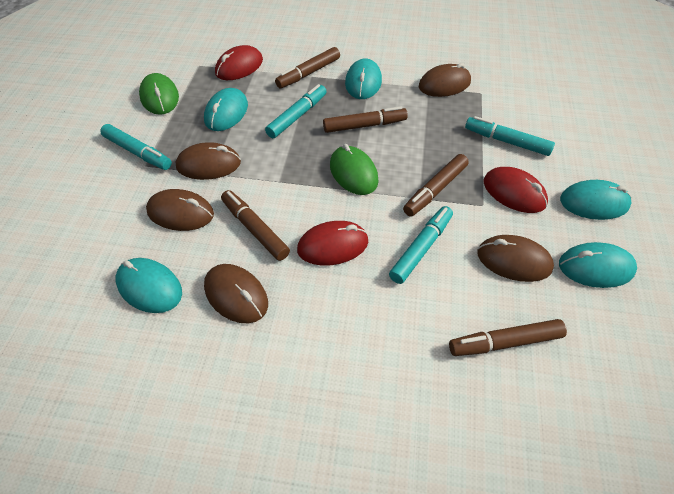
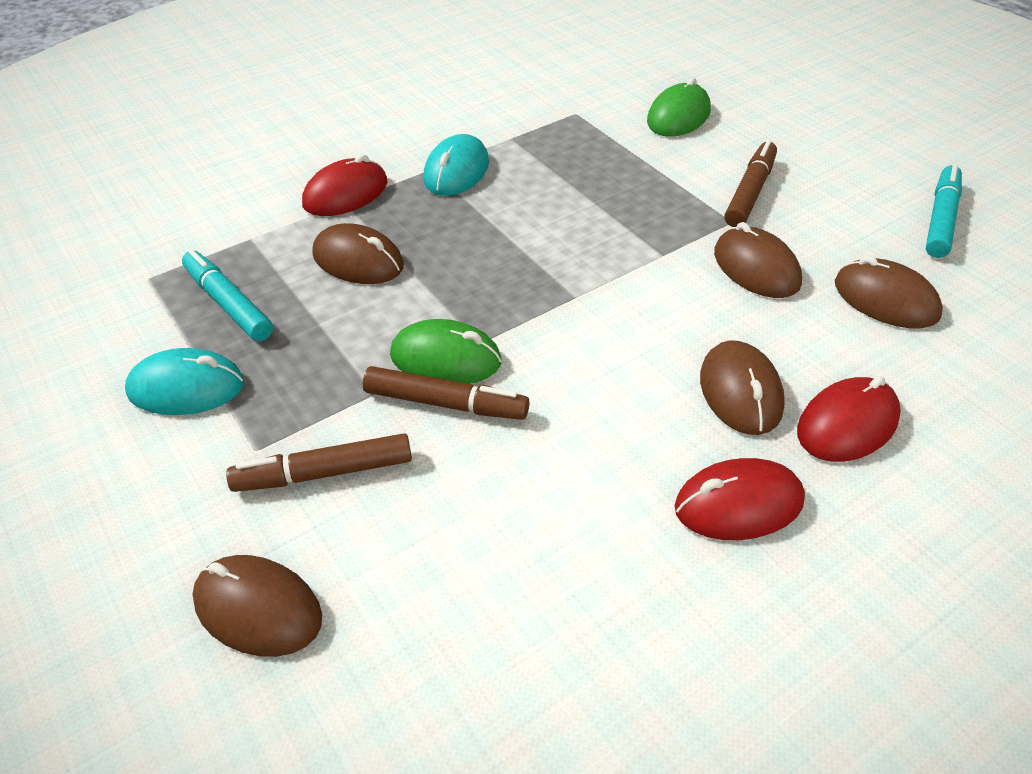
brown marker: 5 -> 3
turquoise marker: 4 -> 2
turquoise mouse: 5 -> 2

